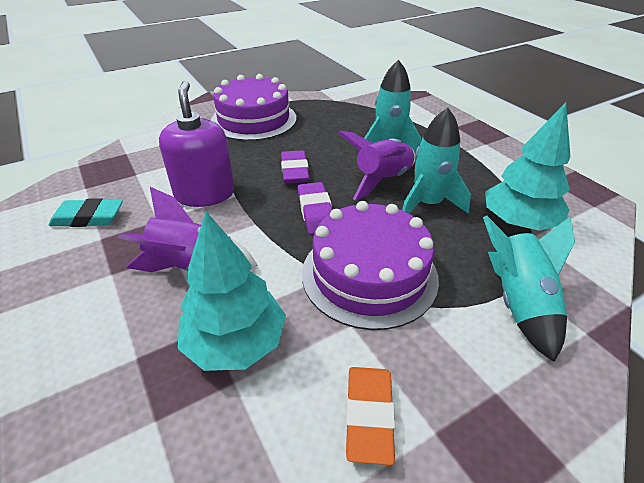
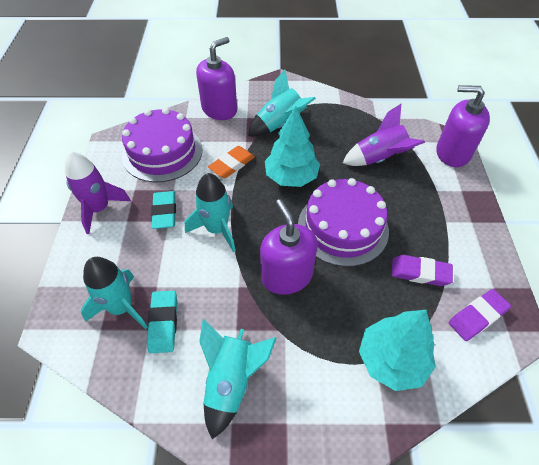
purple soap dispenser: 1 -> 3
turquoise eraser: 1 -> 2
turquoise rocket: 3 -> 4

